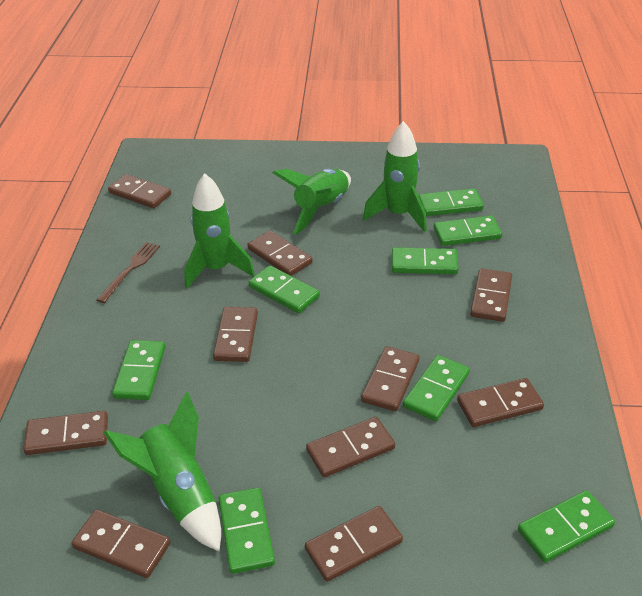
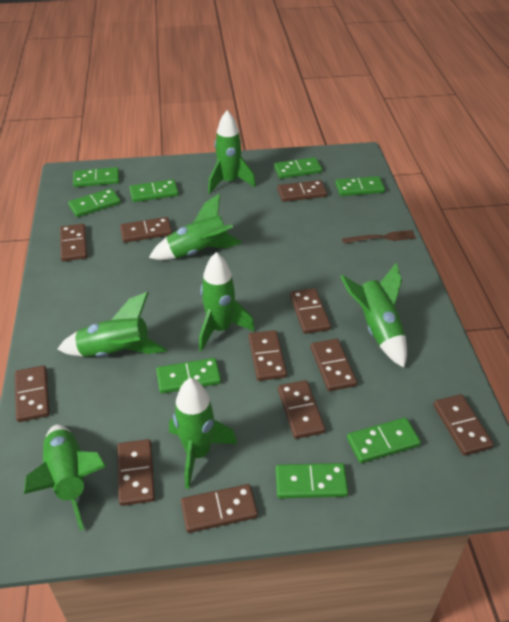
brown domino: 10 -> 11
green rocket: 4 -> 7

